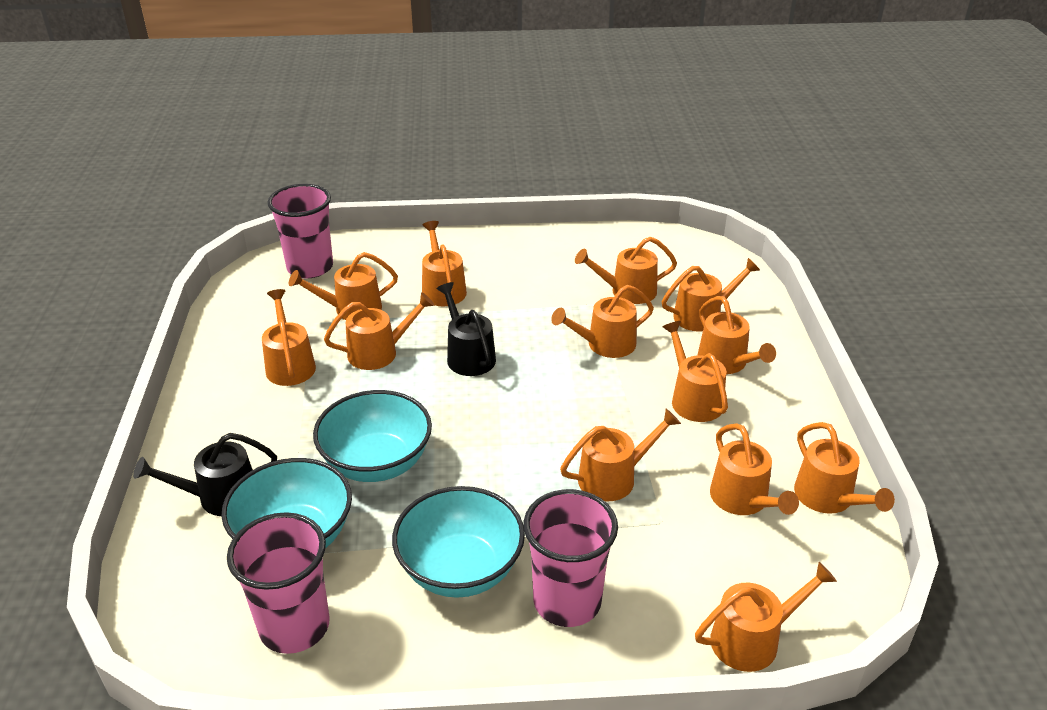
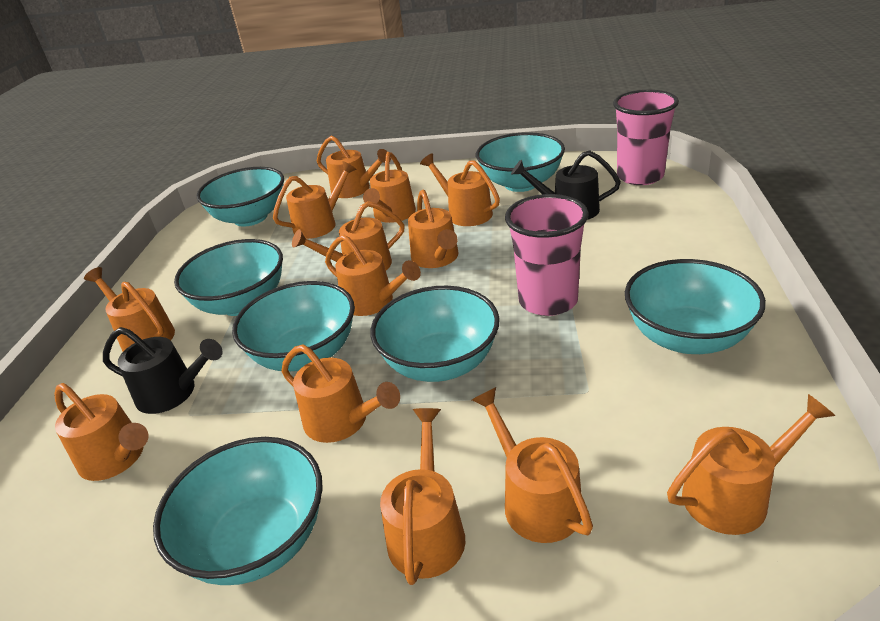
pink cup: 3 -> 2
turquoise bowl: 3 -> 7

